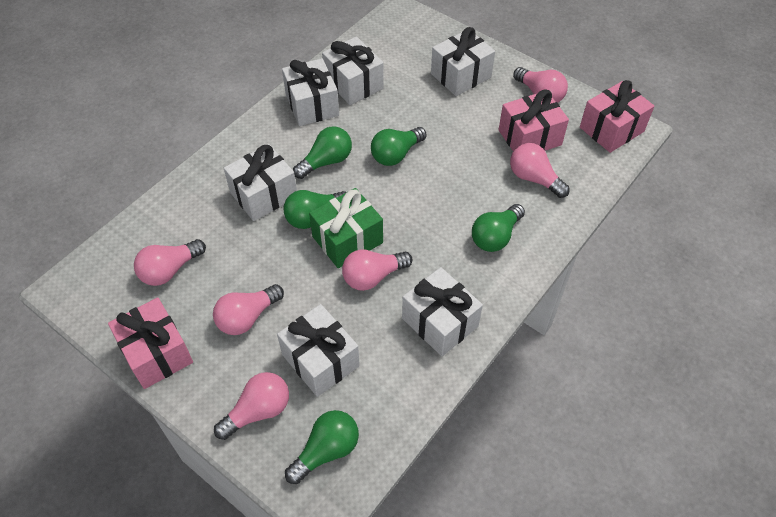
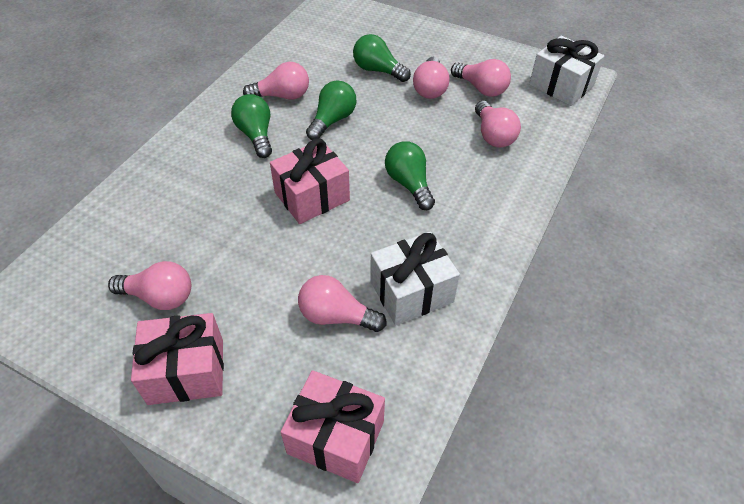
green gift: 1 -> 0
green light bulb: 5 -> 4
white gift: 6 -> 2

